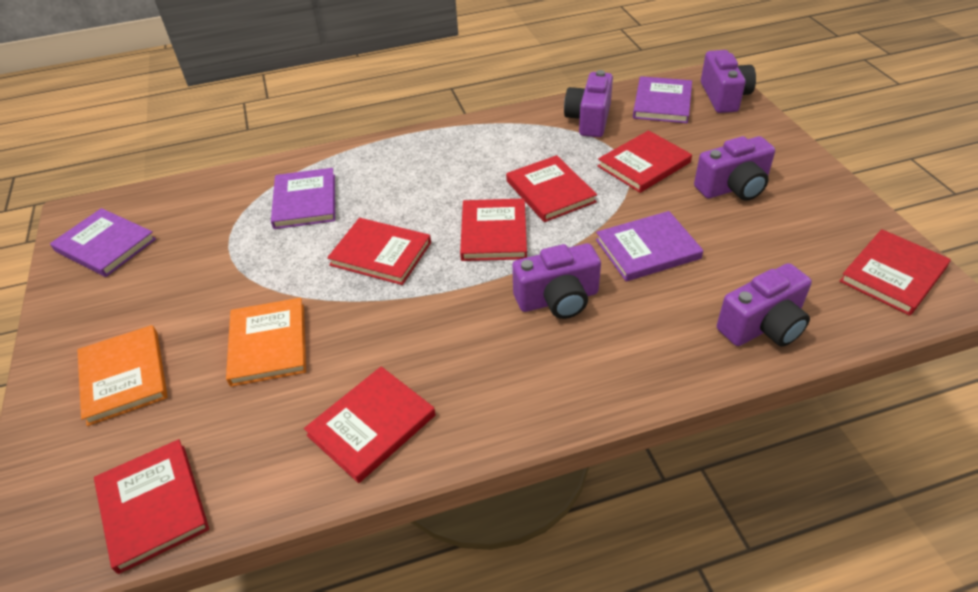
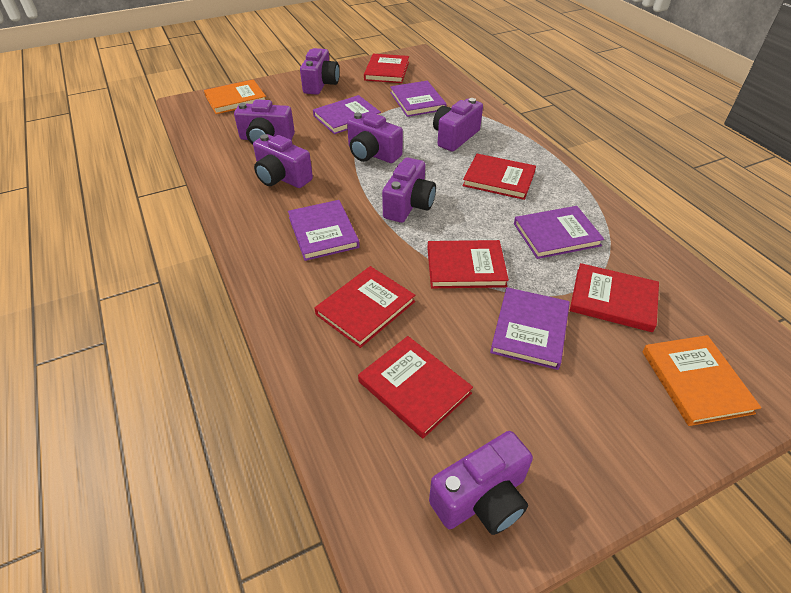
purple book: 4 -> 5
purple camera: 5 -> 7
red book: 7 -> 6

